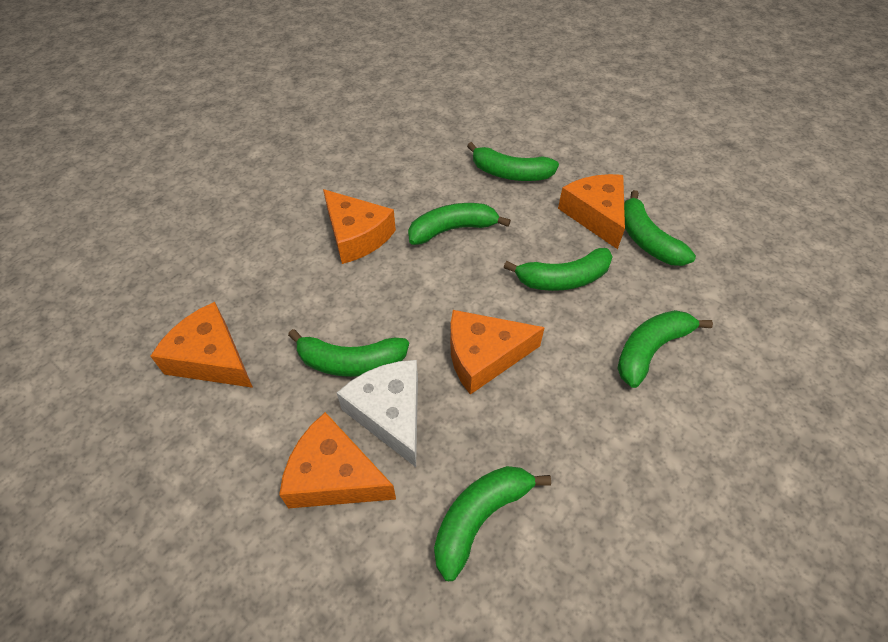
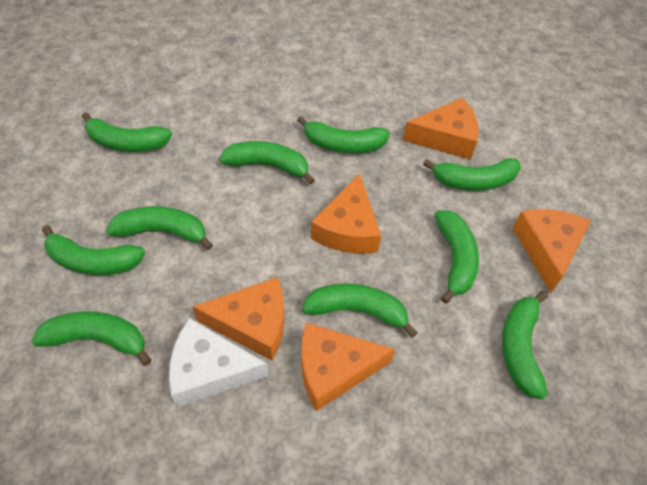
green banana: 7 -> 10

